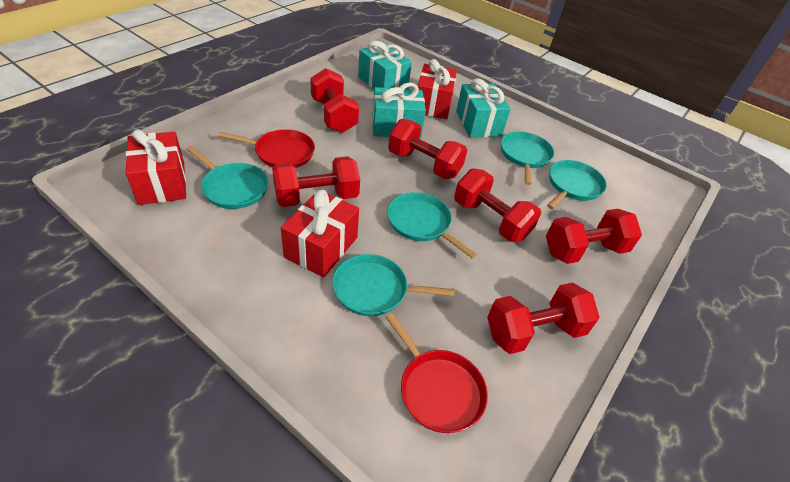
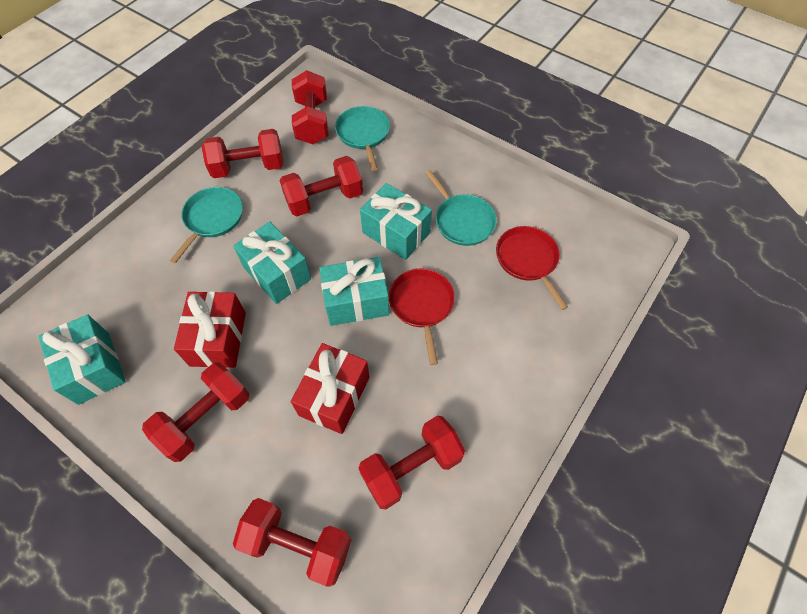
red gift: 3 -> 2
turquoise gift: 3 -> 4
turquoise pan: 5 -> 3

